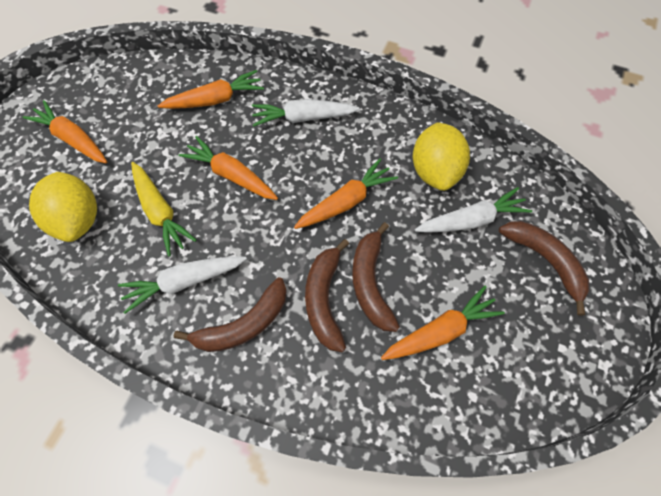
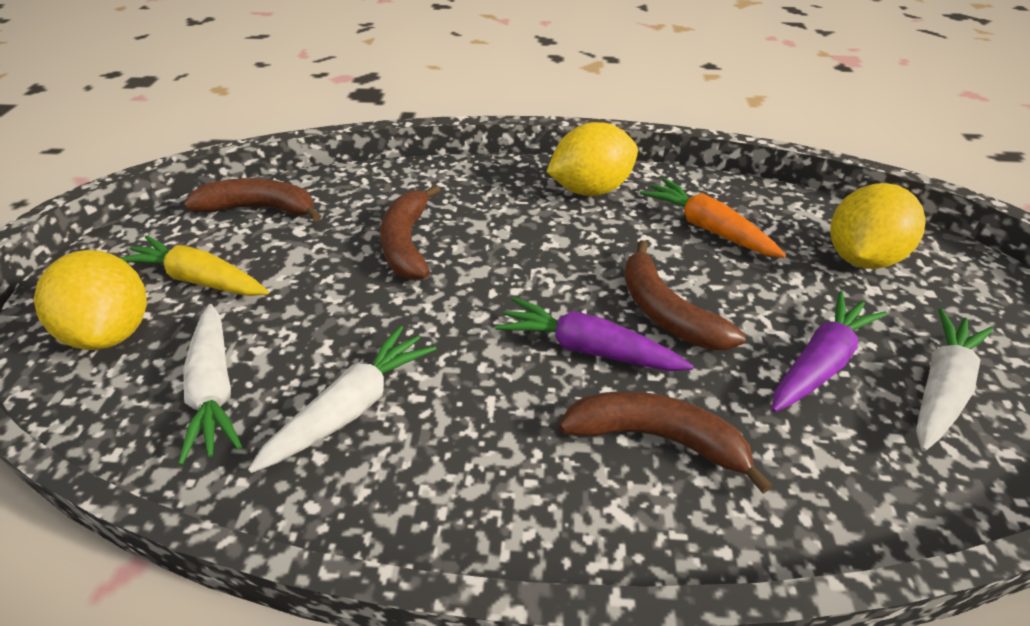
orange carrot: 5 -> 1
purple carrot: 0 -> 2
yellow lemon: 2 -> 3

